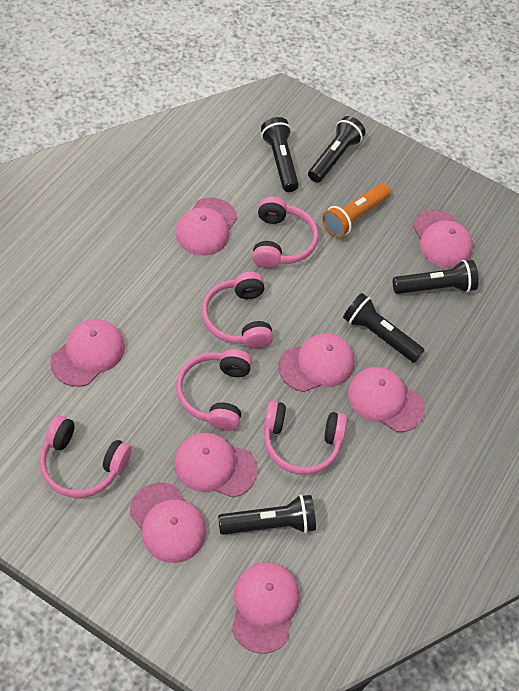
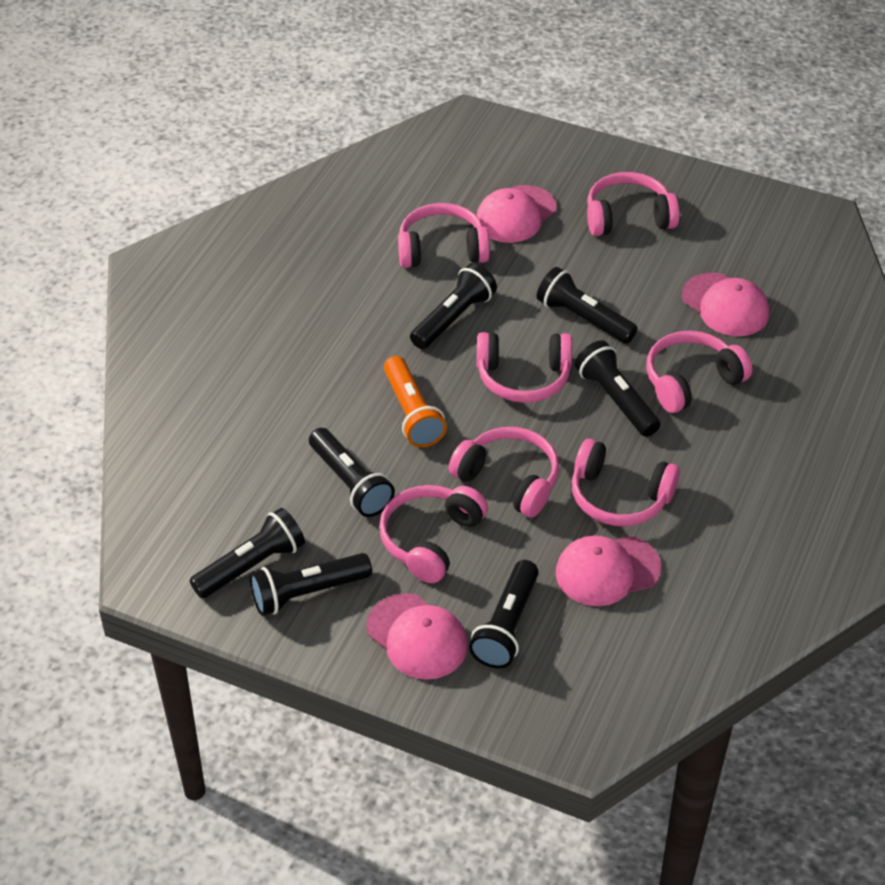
black flashlight: 5 -> 7
pink cap: 8 -> 4
pink headphones: 5 -> 7

